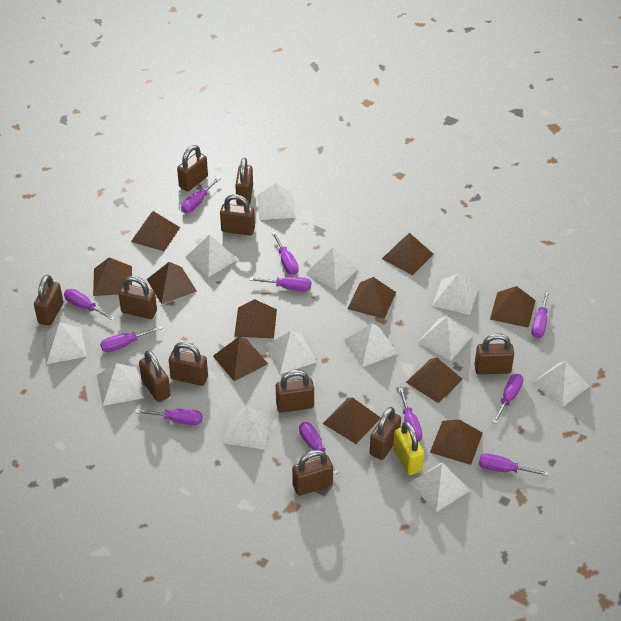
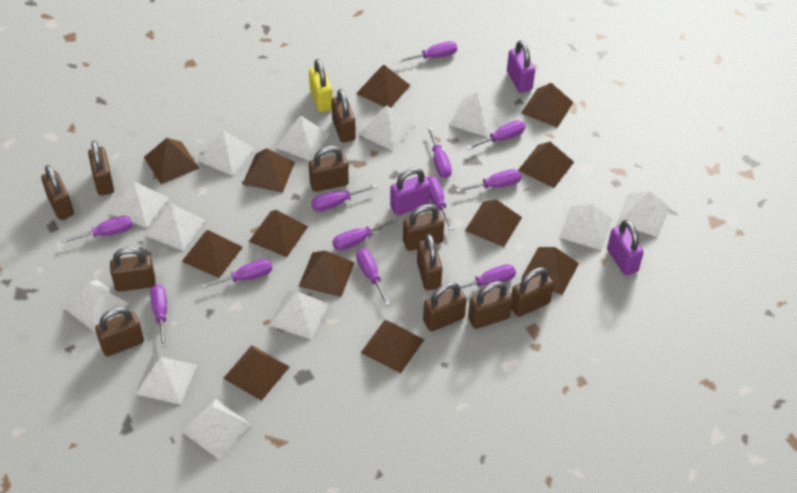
brown pyramid: 11 -> 12
purple padlock: 0 -> 3
purple screwdriver: 11 -> 12

